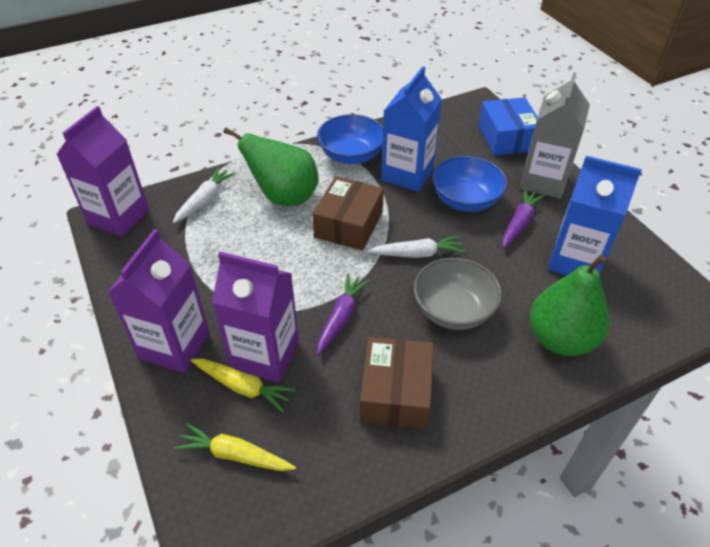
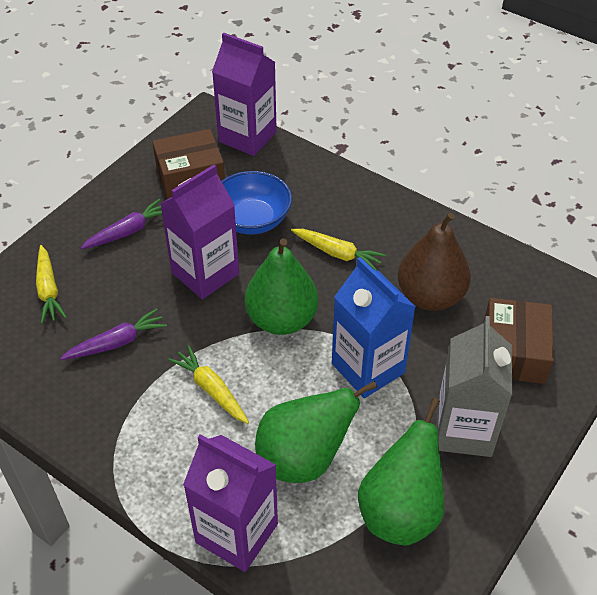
blue bowl: 2 -> 1
blue box: 1 -> 0
blue carton: 2 -> 1
brown pear: 0 -> 1
green pear: 2 -> 3
grey bowl: 1 -> 0
white carrot: 2 -> 0
yellow carrot: 2 -> 3

